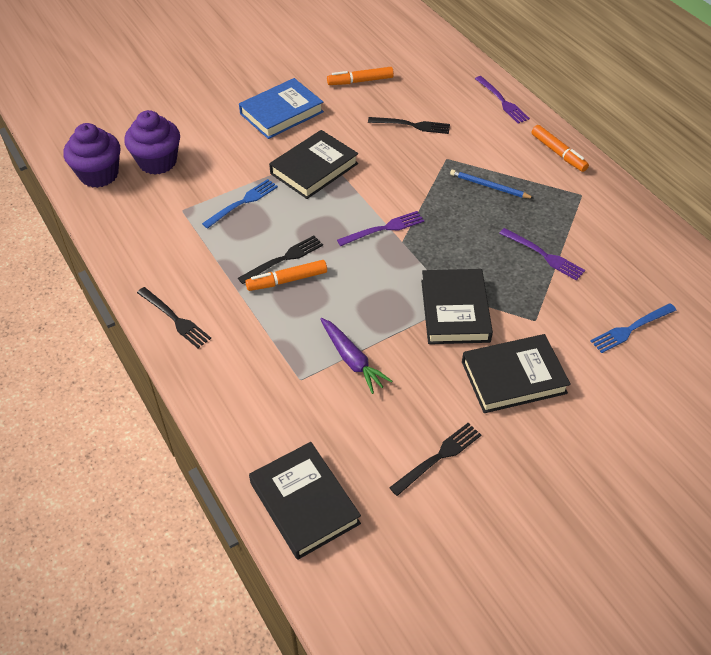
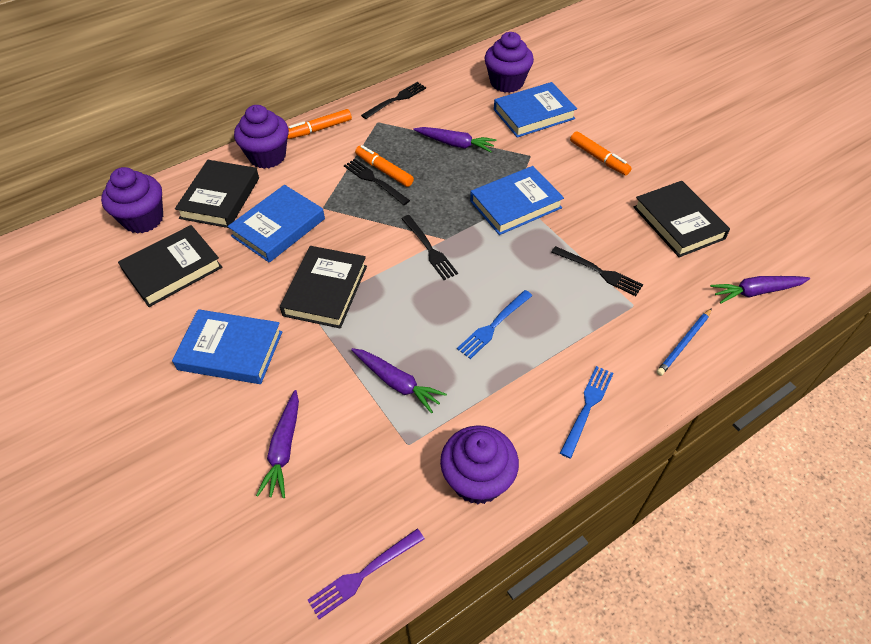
blue book: 1 -> 4
purple carrot: 1 -> 4
purple cupcake: 2 -> 4
purple fork: 3 -> 1

